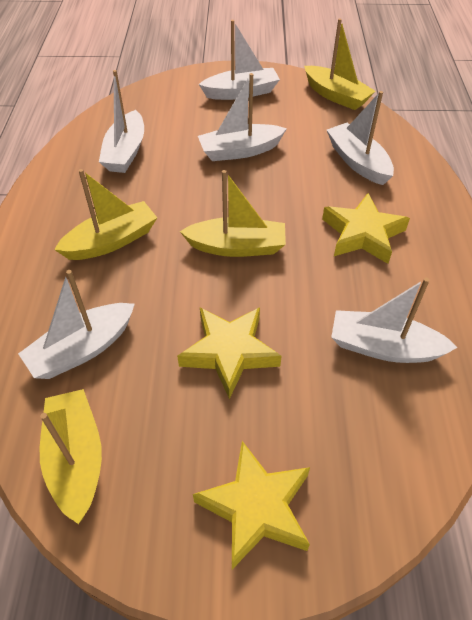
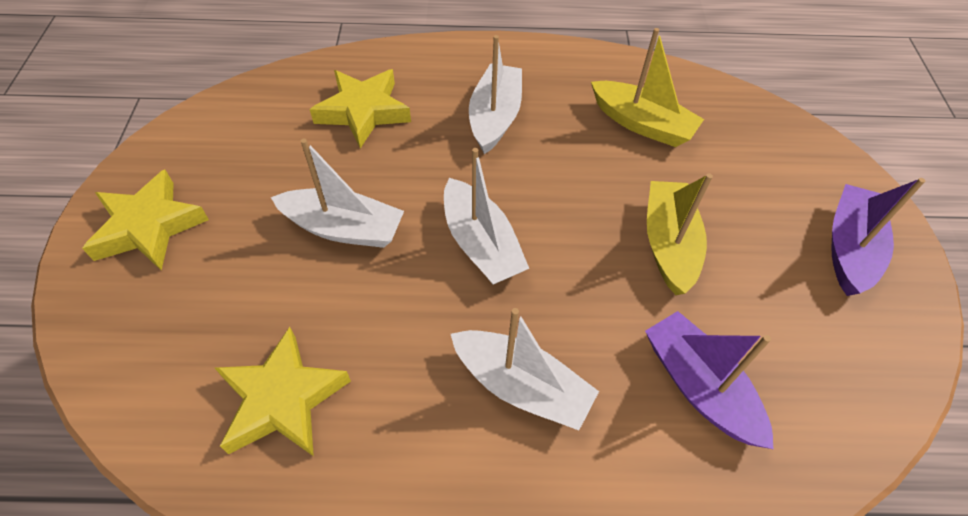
purple boat: 0 -> 2
white boat: 6 -> 4
yellow boat: 4 -> 2

